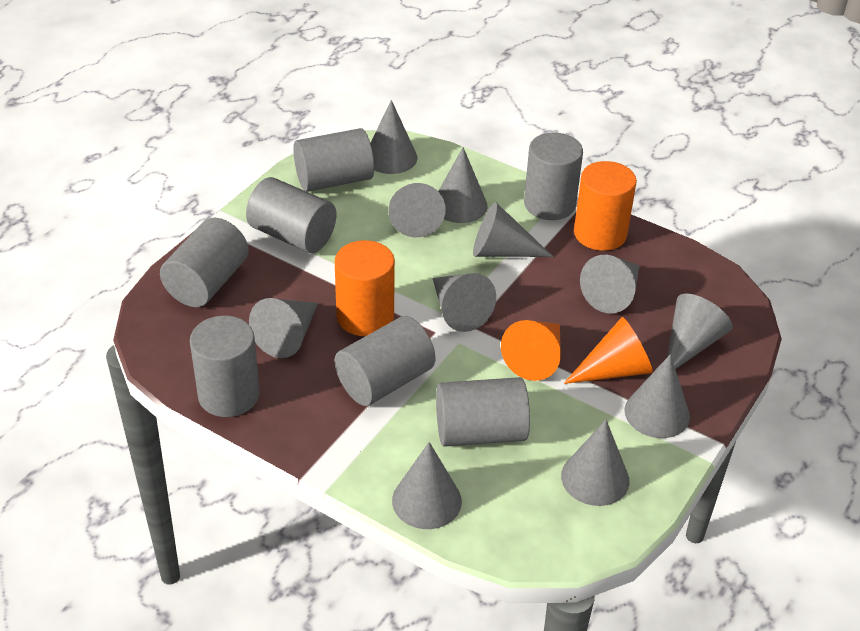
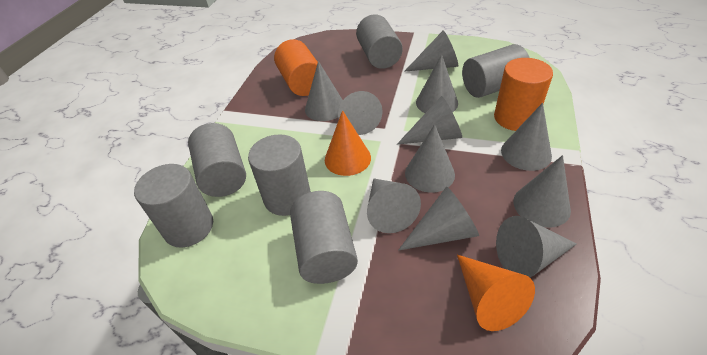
grey cylinder: 7 -> 6

